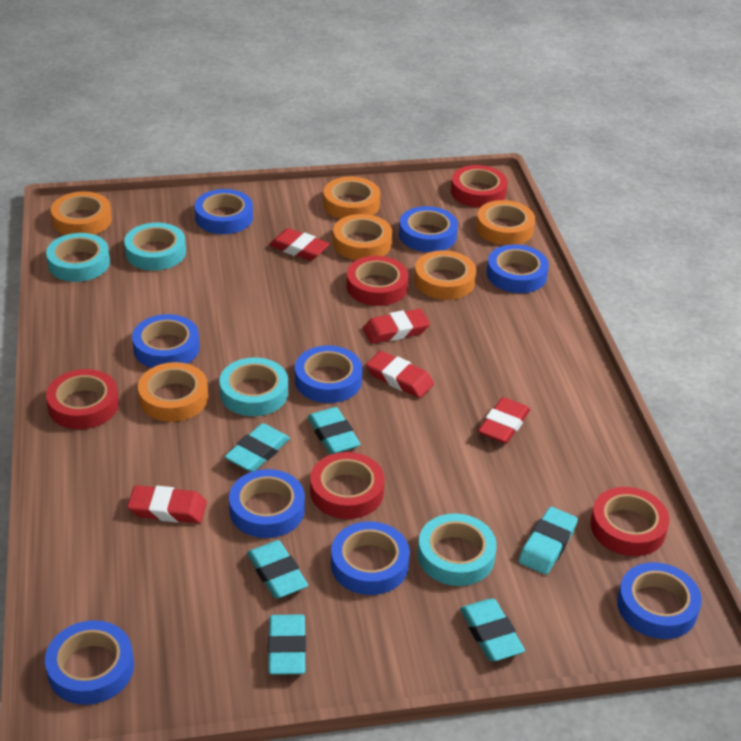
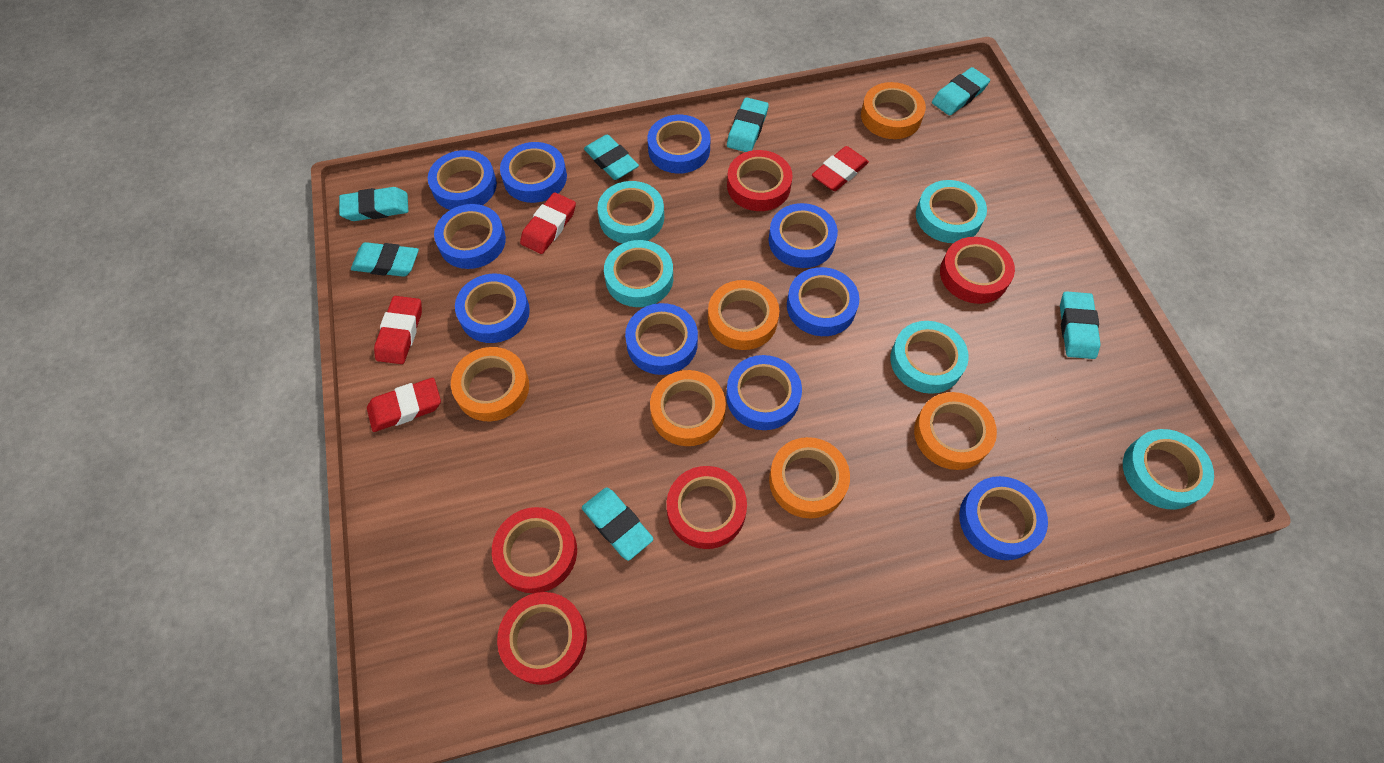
blue tape: 9 -> 10
red eraser: 5 -> 4
turquoise eraser: 6 -> 7
turquoise tape: 4 -> 5

